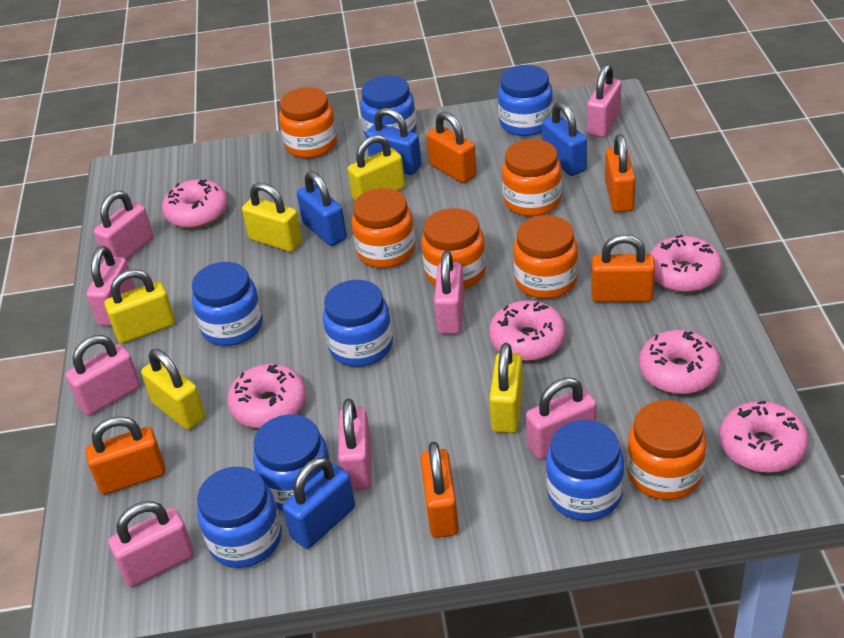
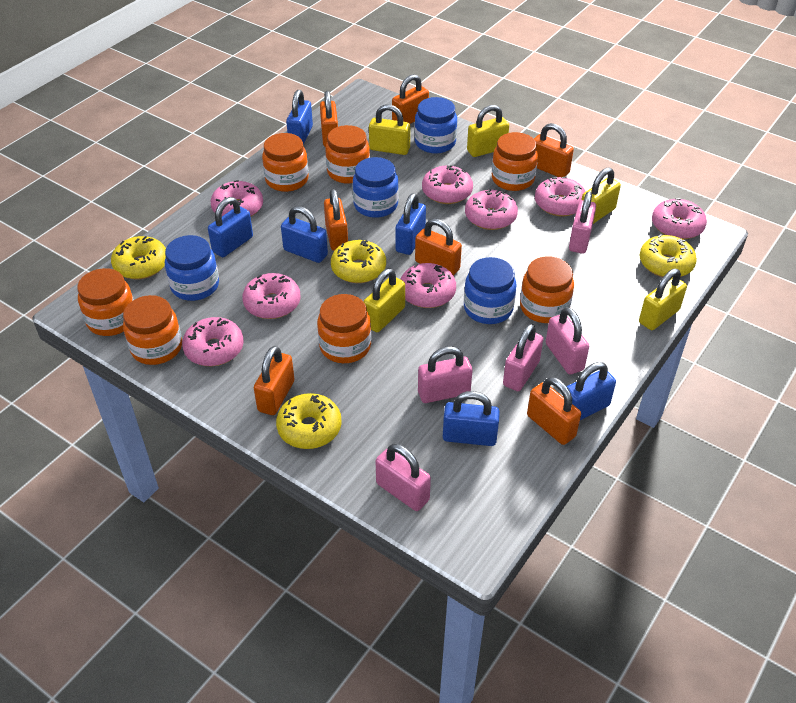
blue jar: 7 -> 4
blue padlock: 4 -> 6
orange jar: 6 -> 7
orange padlock: 5 -> 7
pink donut: 6 -> 8
pink padlock: 8 -> 5
yellow donut: 0 -> 4

